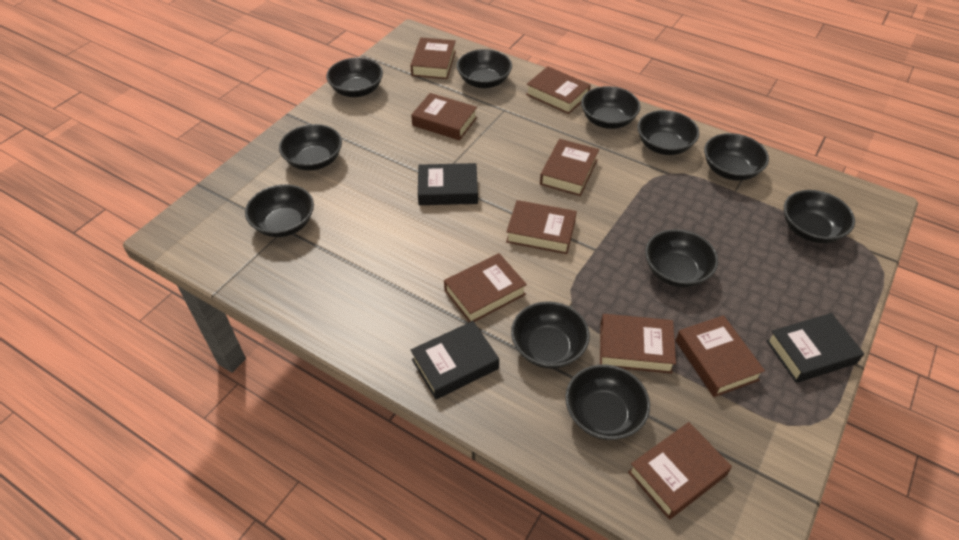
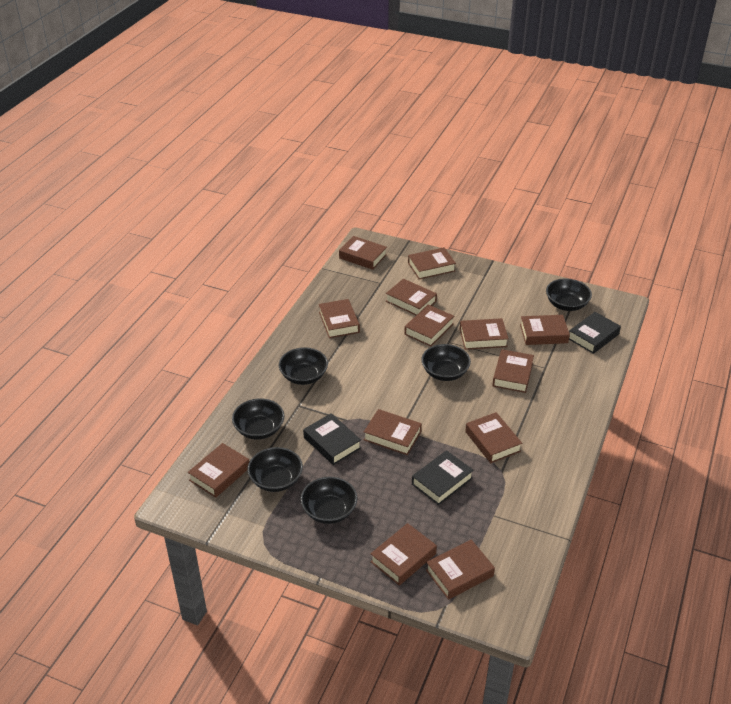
black bowl: 11 -> 6
brown book: 9 -> 13

